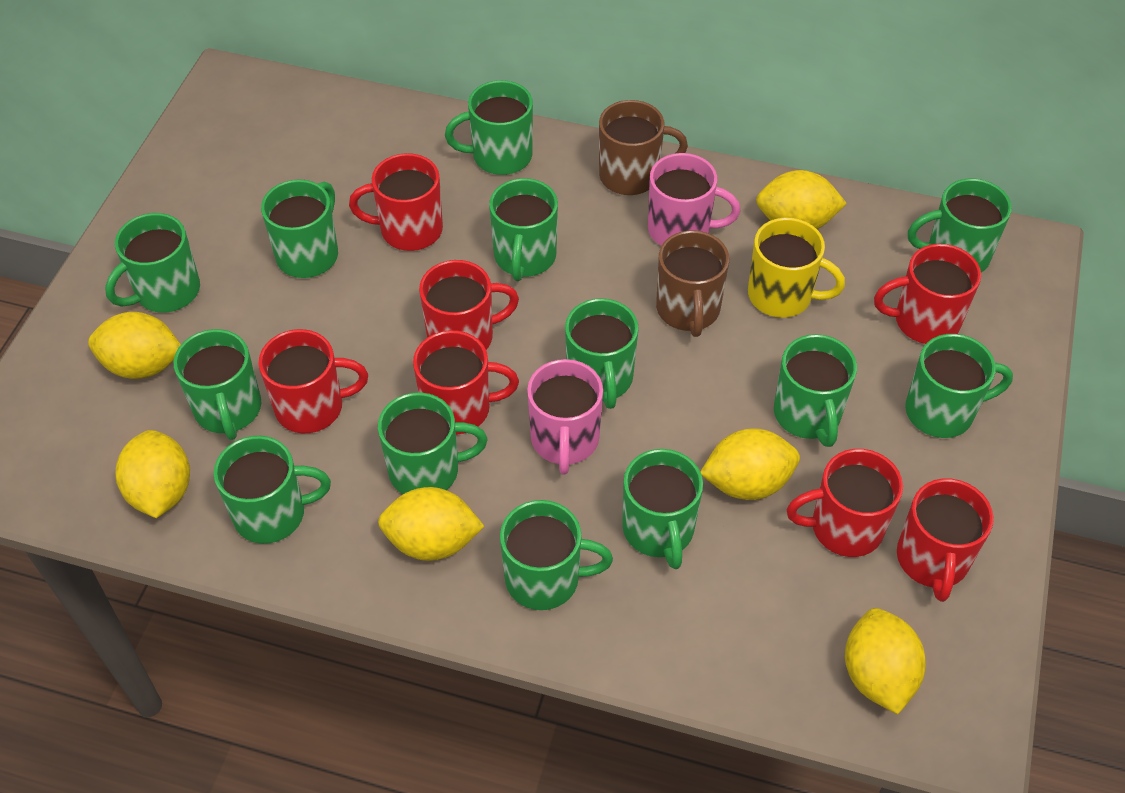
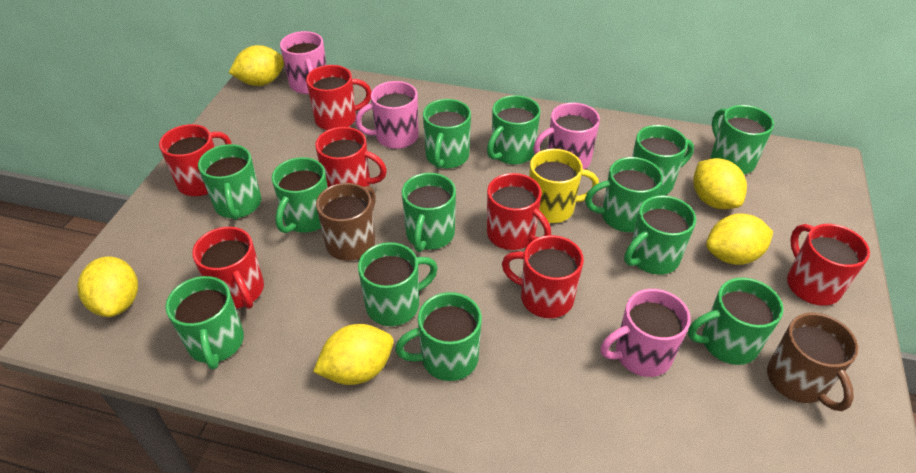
pink mug: 2 -> 4
yellow lemon: 6 -> 5

